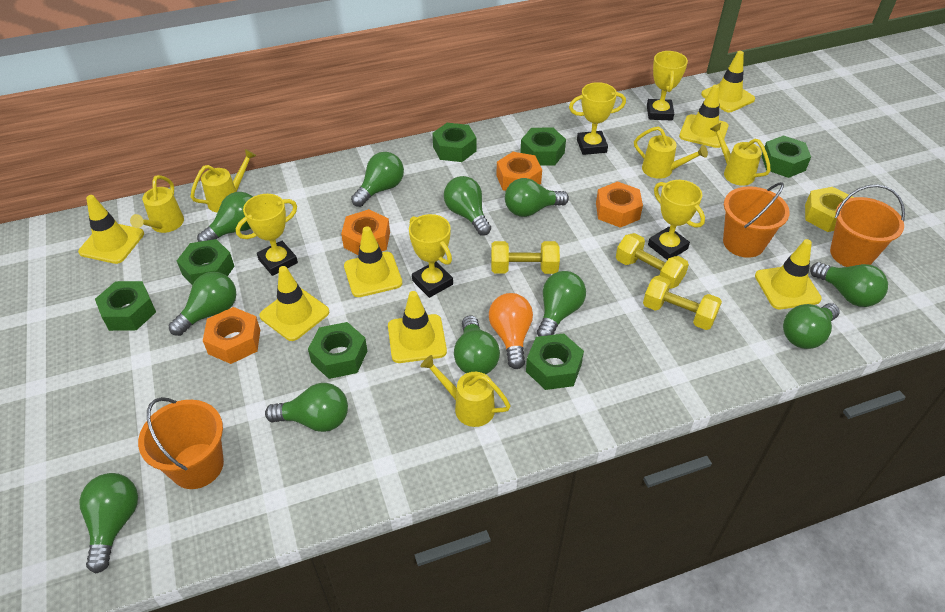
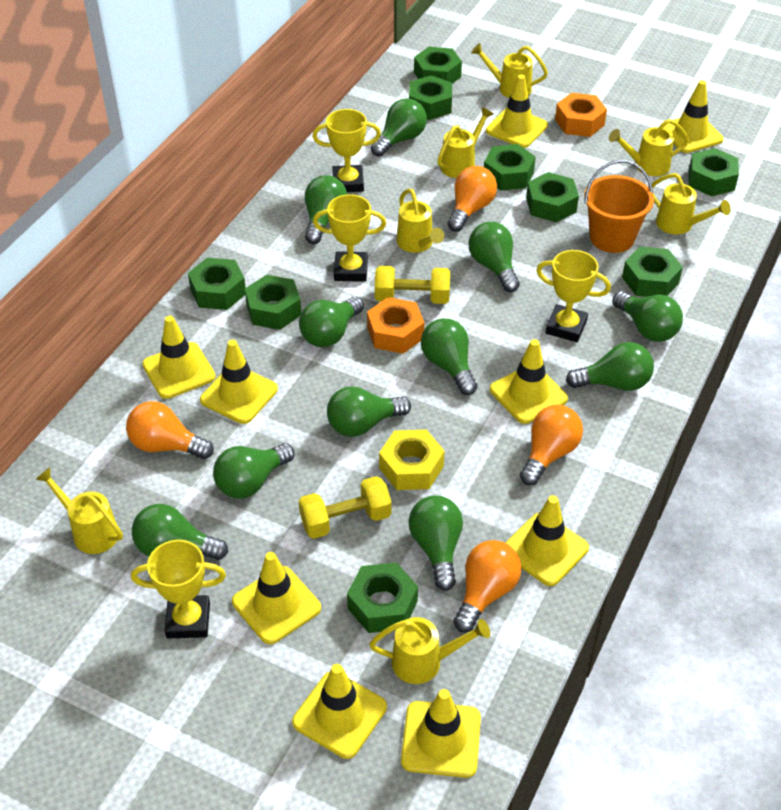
green nut: 7 -> 9
orange bucket: 3 -> 1
orange light bulb: 1 -> 4
orange nut: 4 -> 2
yellow dumbbell: 3 -> 2
yellow traffic cone: 7 -> 9
yellow trophy: 5 -> 4
yellow watering can: 5 -> 7

